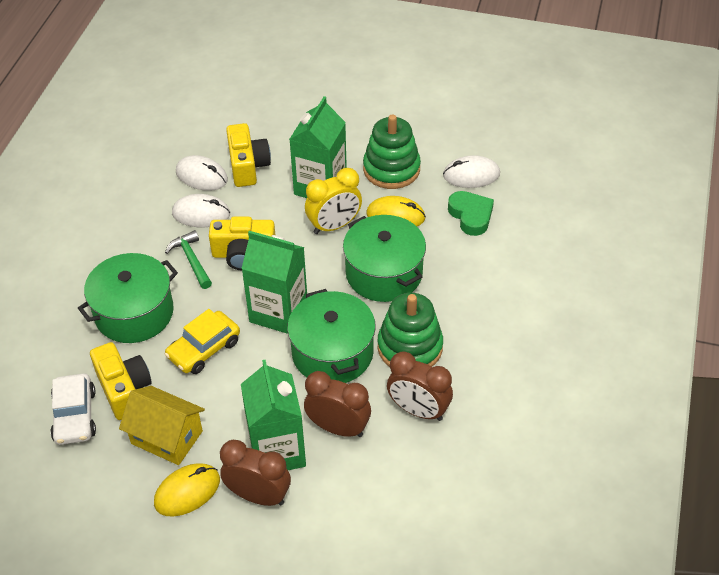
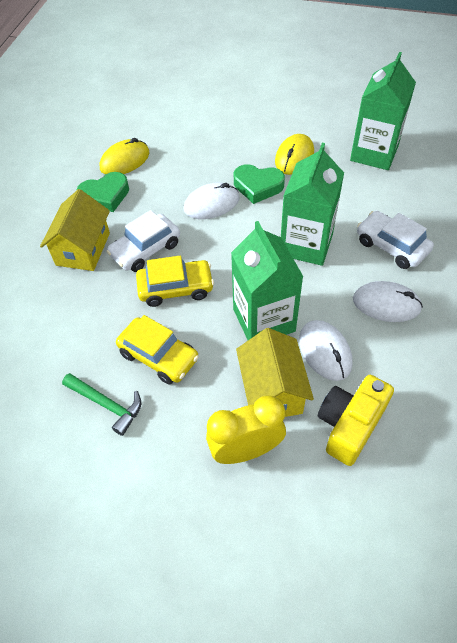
brown clock: 3 -> 0
green heart: 1 -> 2
green pot: 3 -> 0
green stacking toy: 2 -> 0
white car: 1 -> 2
yellow camera: 3 -> 1
yellow car: 1 -> 2
yellow house: 1 -> 2

